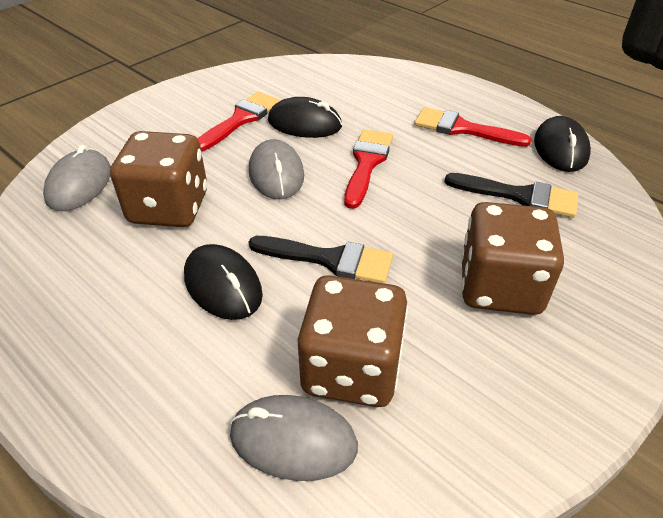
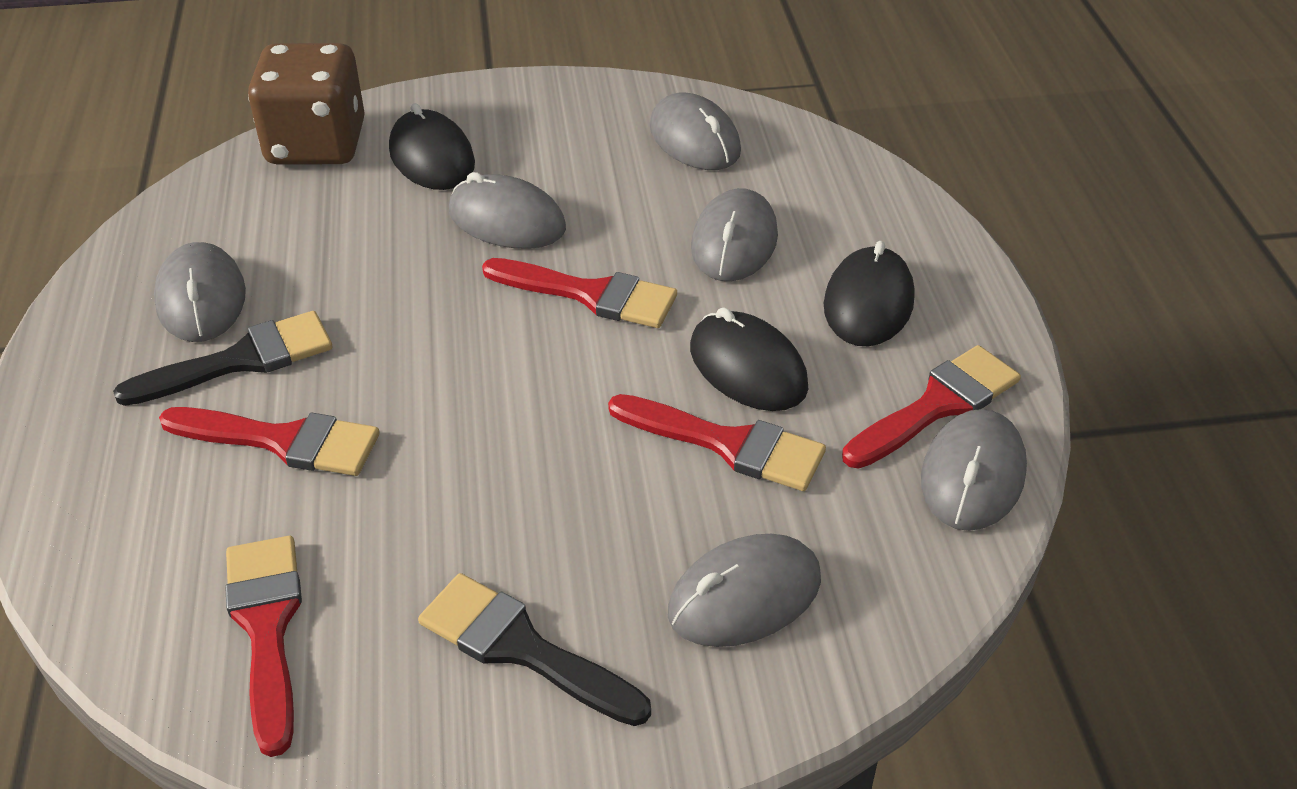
brown dice: 3 -> 1
grey mouse: 3 -> 6
red brush: 3 -> 5

